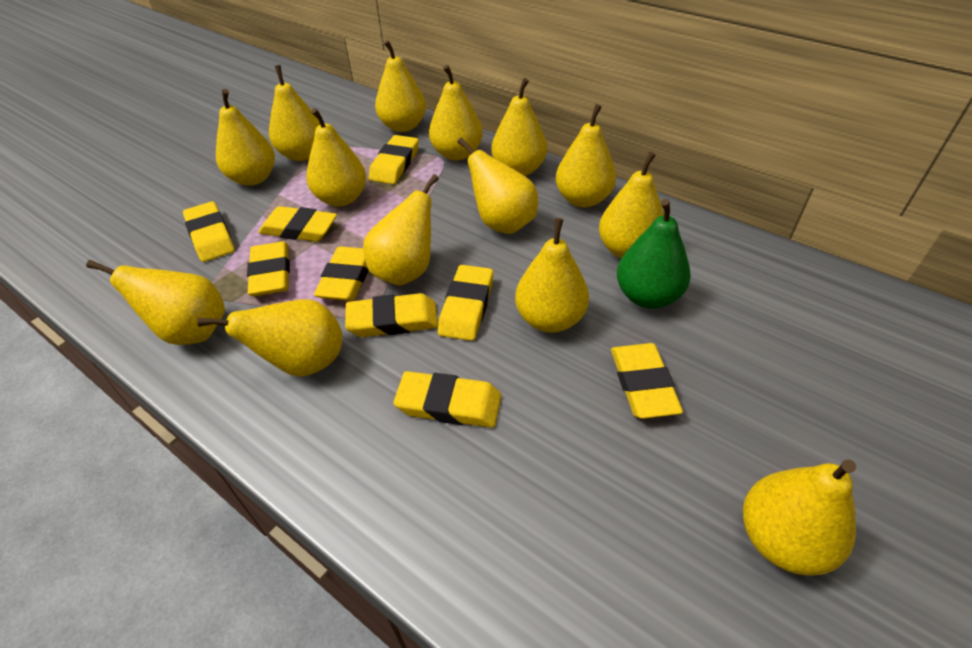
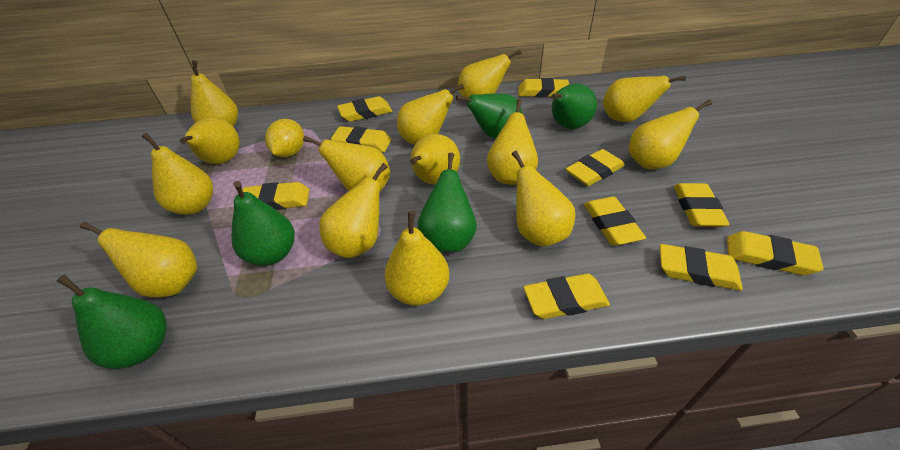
green pear: 1 -> 5
yellow eraser: 9 -> 10
yellow lemon: 0 -> 1

